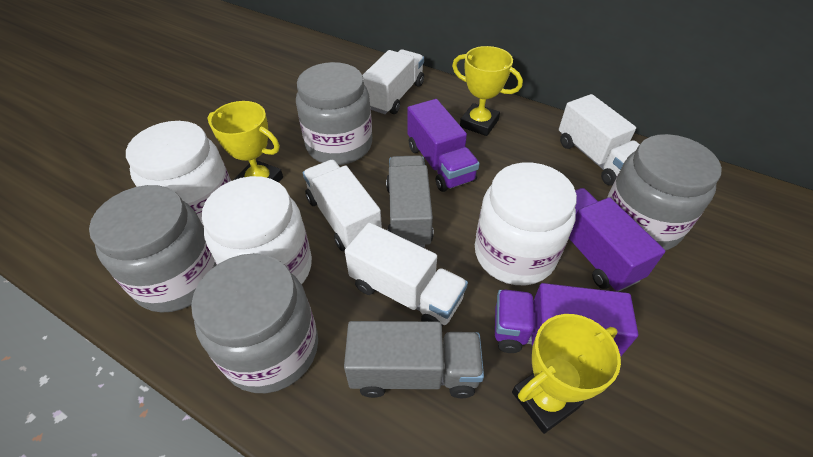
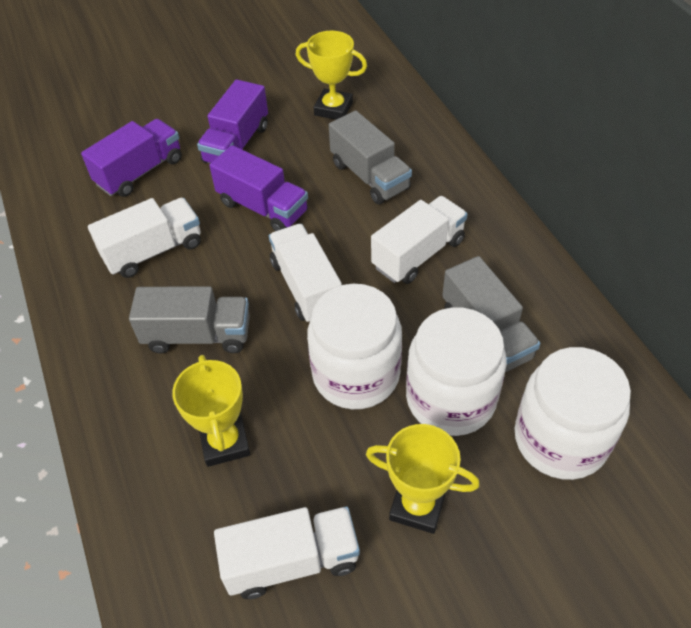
grey jar: 4 -> 0
grey truck: 2 -> 3

